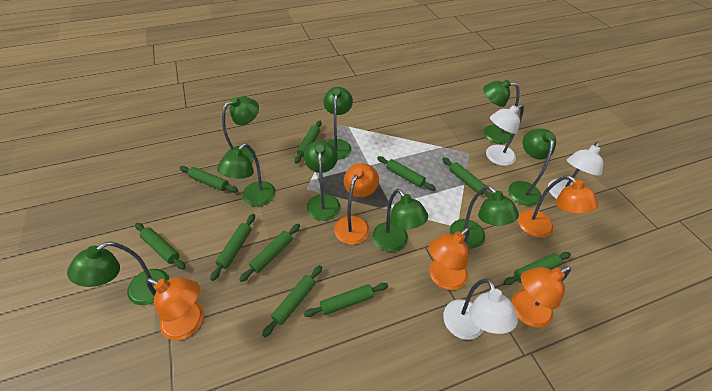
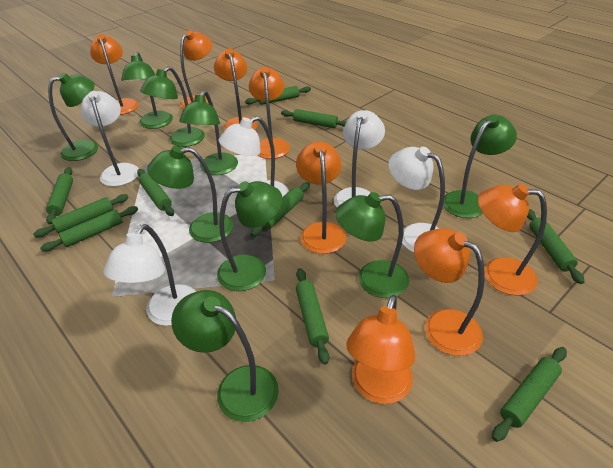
orange lamp: 5 -> 8
white lamp: 3 -> 5

